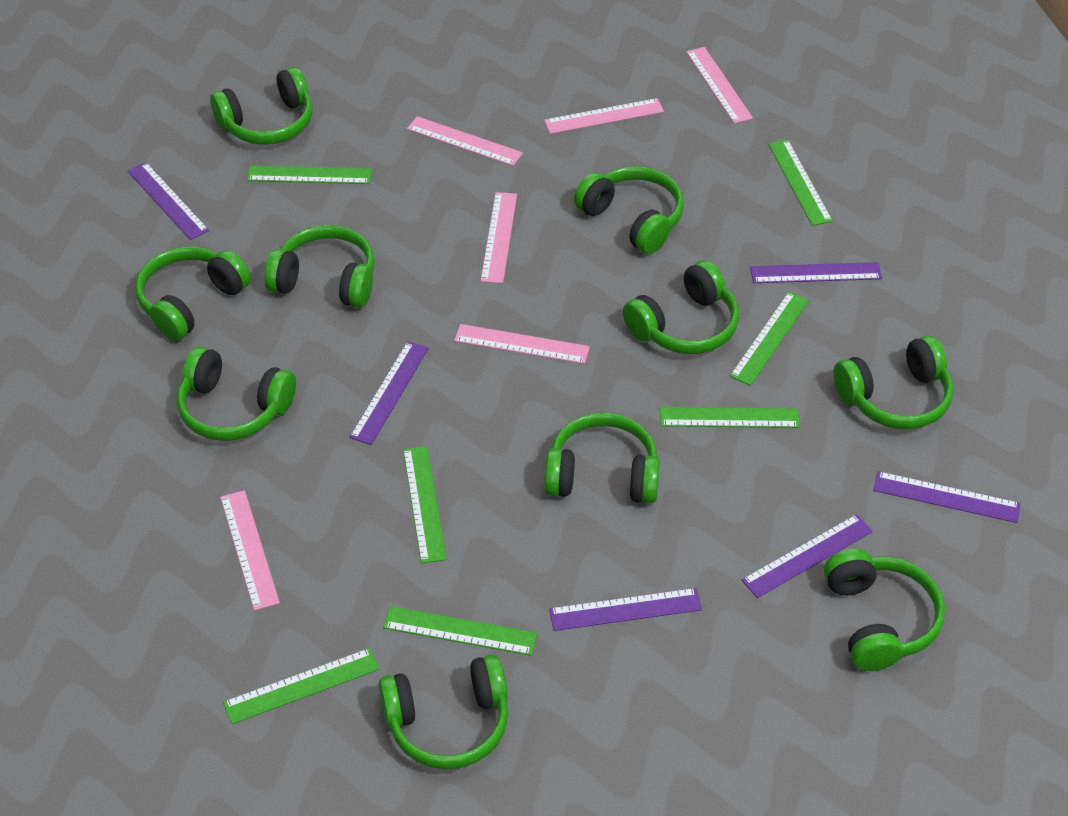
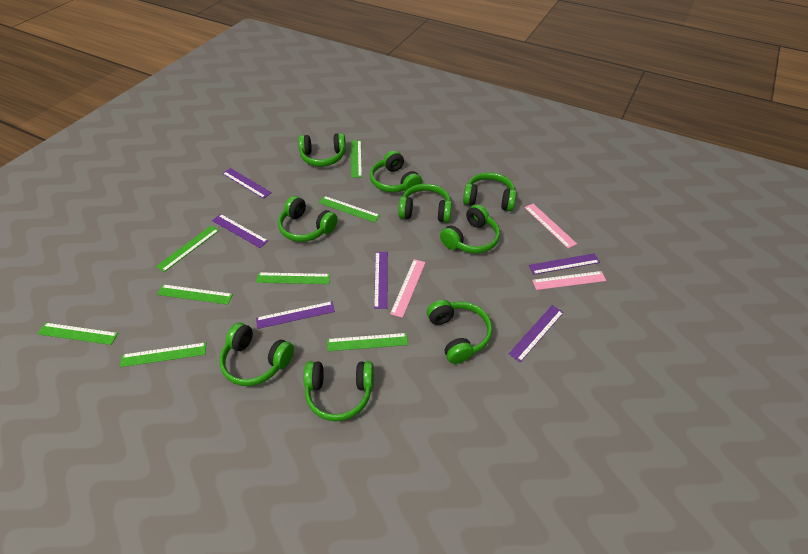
green headphones: 10 -> 9
green ruler: 7 -> 8
pink ruler: 6 -> 3

